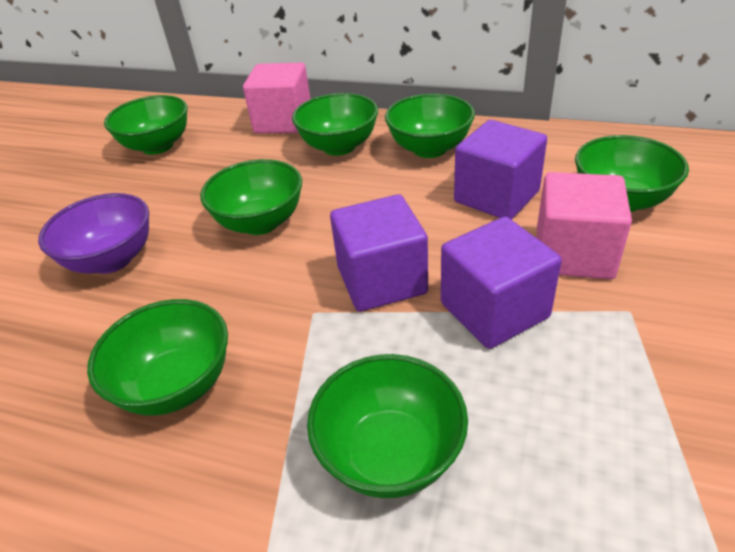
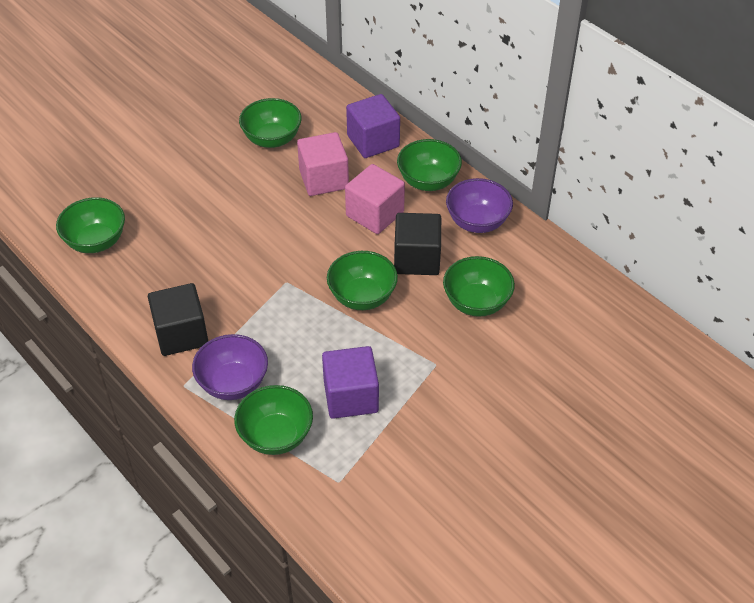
black cube: 0 -> 2
green bowl: 7 -> 6
purple bowl: 1 -> 2
purple cube: 3 -> 2

